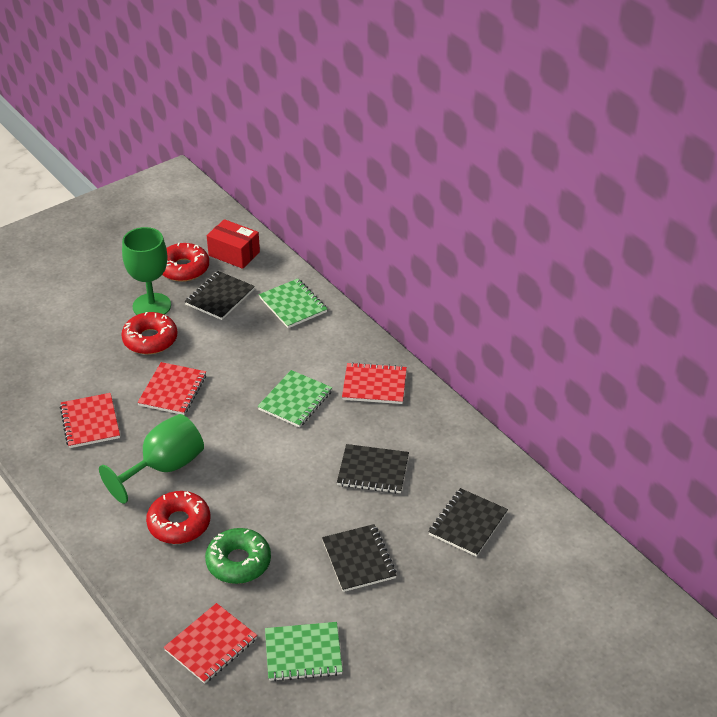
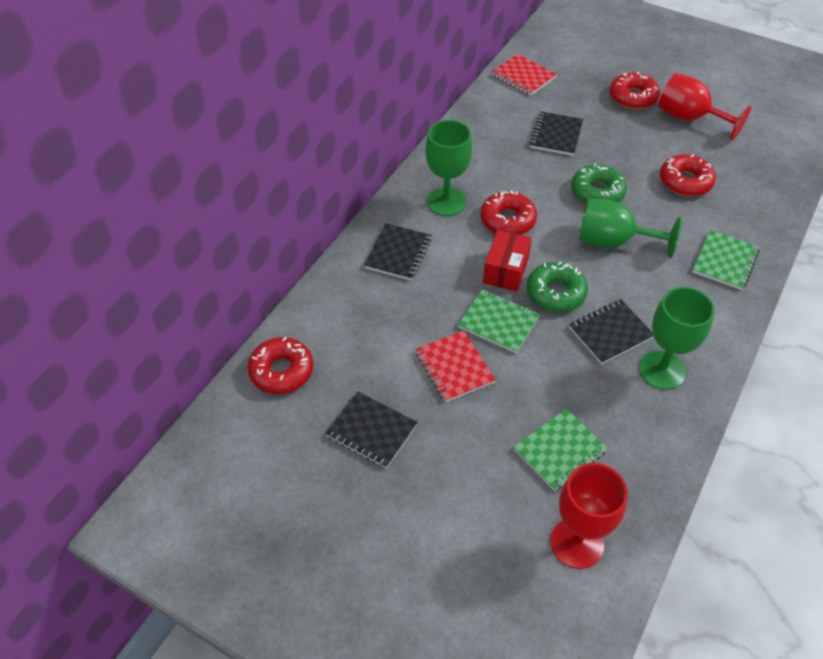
green donut: 1 -> 2
green goblet: 2 -> 3
red donut: 3 -> 4
red goblet: 0 -> 2
red notebook: 4 -> 2

